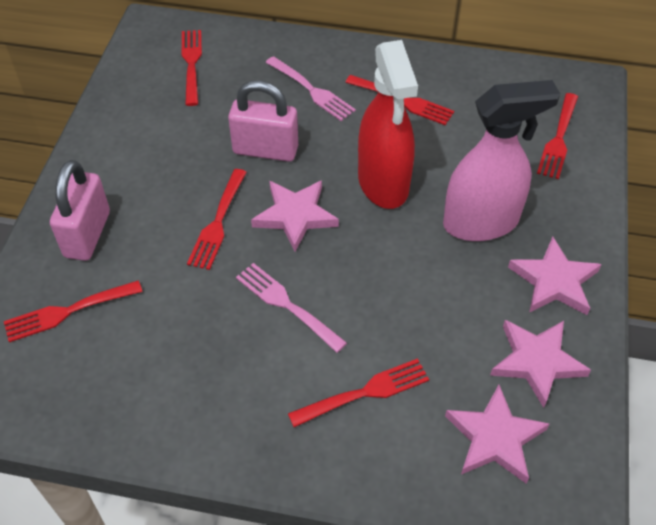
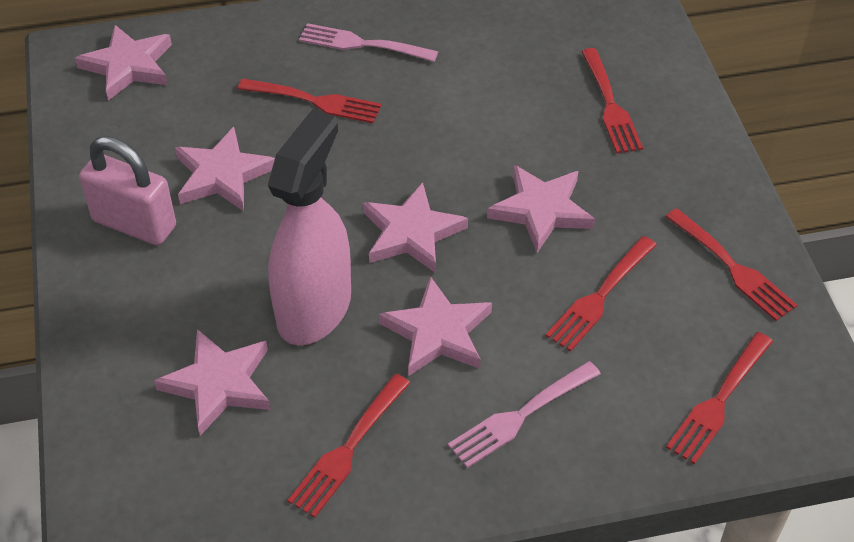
pink padlock: 2 -> 1
pink star: 4 -> 6
red spray bottle: 1 -> 0

